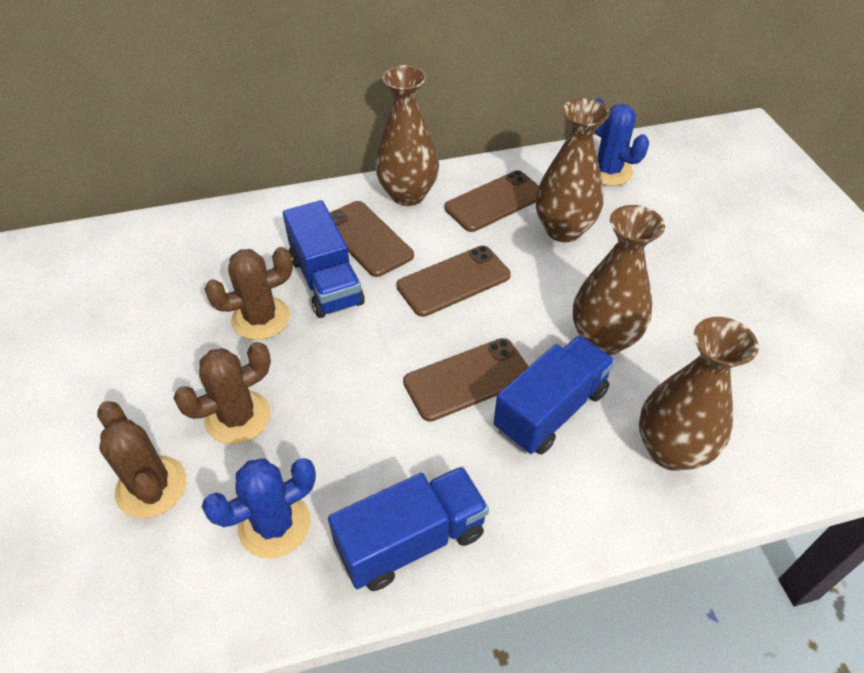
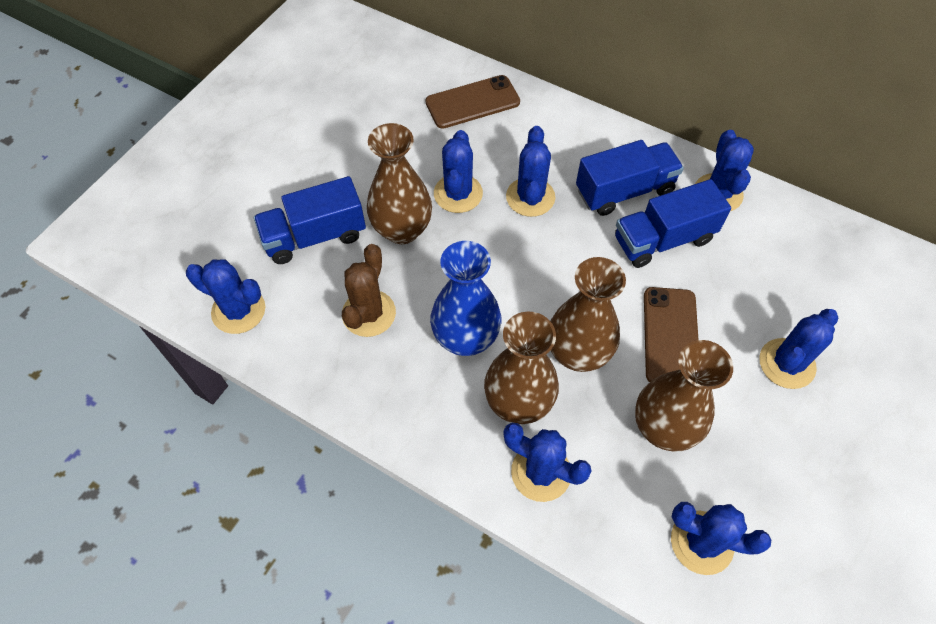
blue cactus: 2 -> 7
blue vase: 0 -> 1
brown cactus: 3 -> 1
brown phone: 4 -> 2

